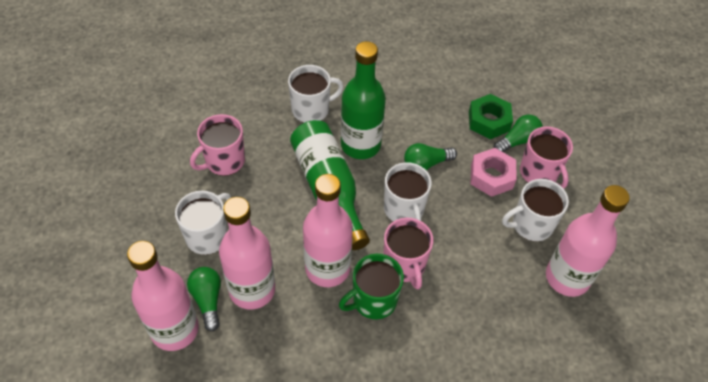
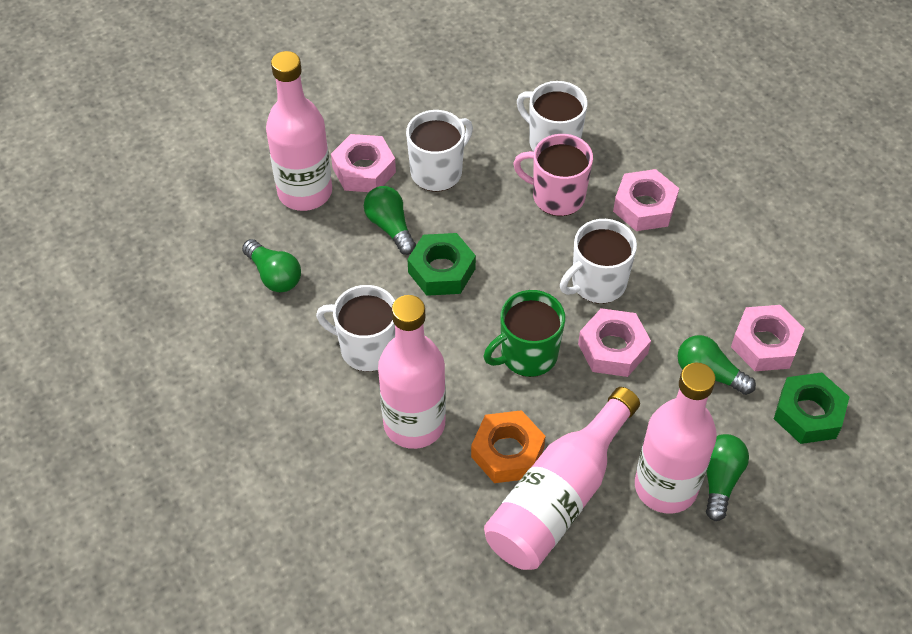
green bottle: 2 -> 0
green light bulb: 3 -> 4
green nut: 1 -> 2
orange nut: 0 -> 1
pink mug: 3 -> 1
pink nut: 1 -> 4

